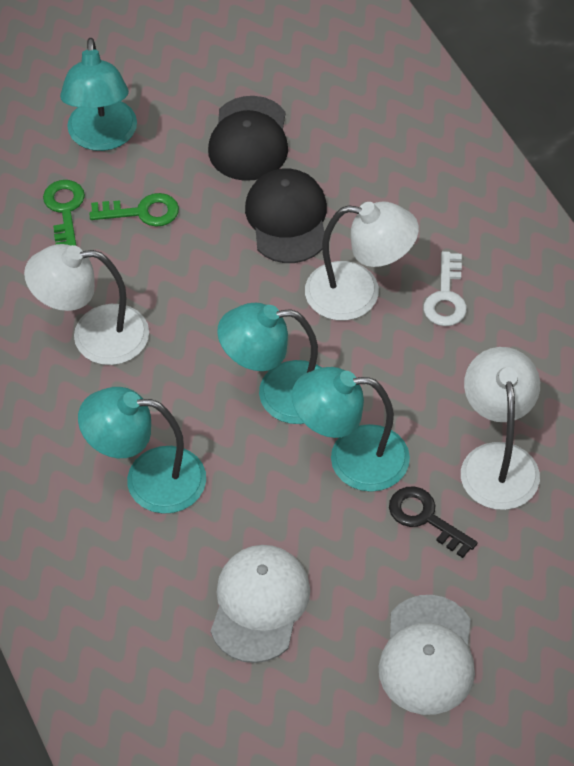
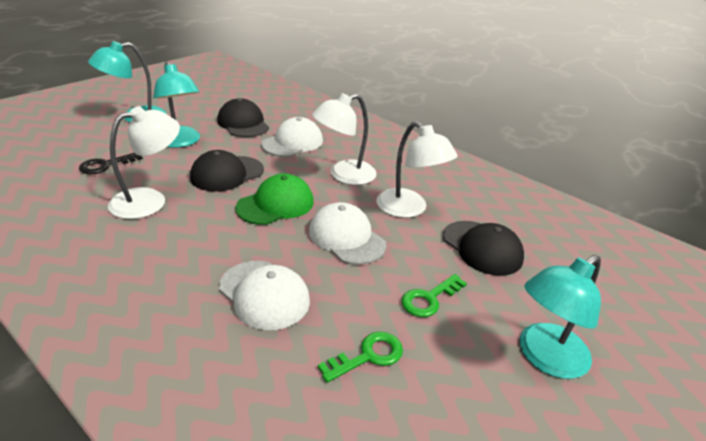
black cap: 2 -> 3
green cap: 0 -> 1
turquoise lamp: 4 -> 3
white cap: 2 -> 3
white key: 1 -> 0

